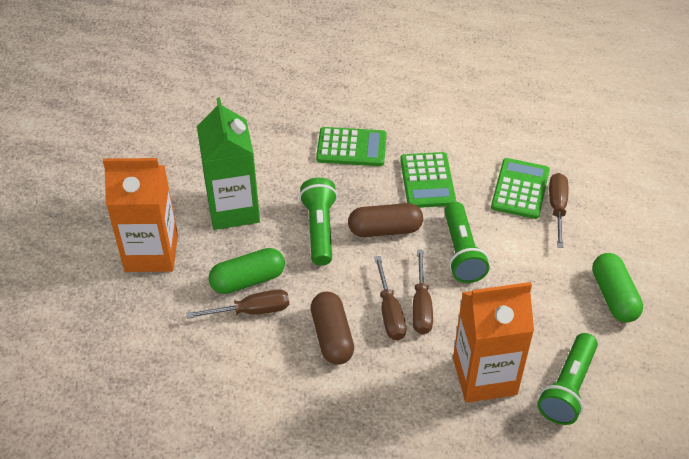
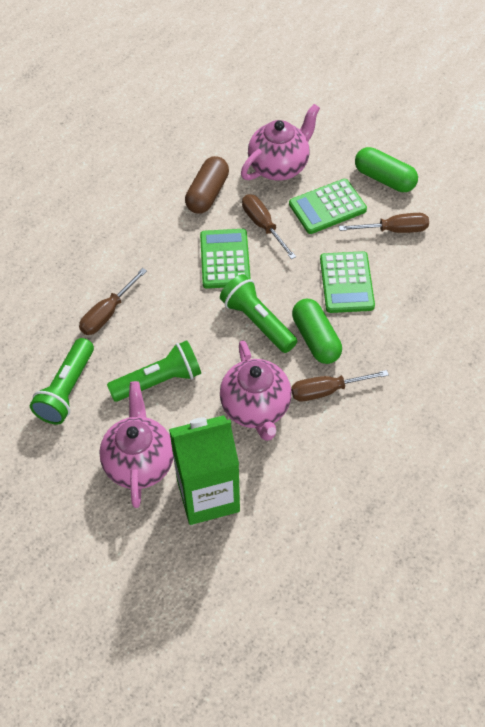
brown capsule: 2 -> 1
orange carton: 2 -> 0
pink teapot: 0 -> 3

